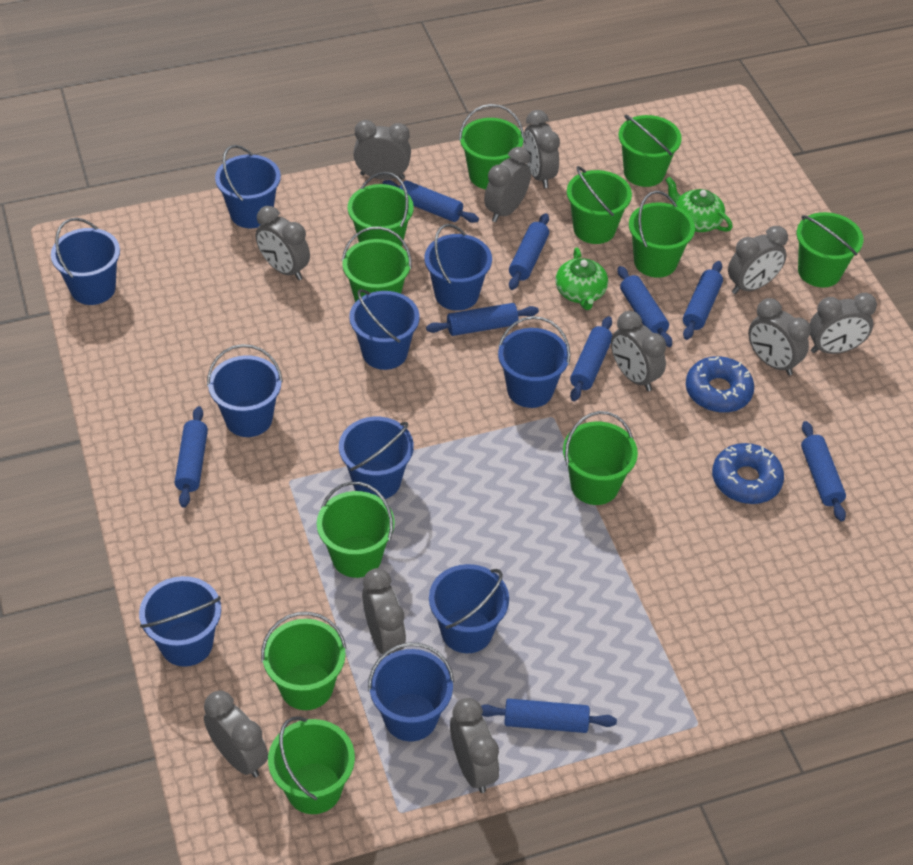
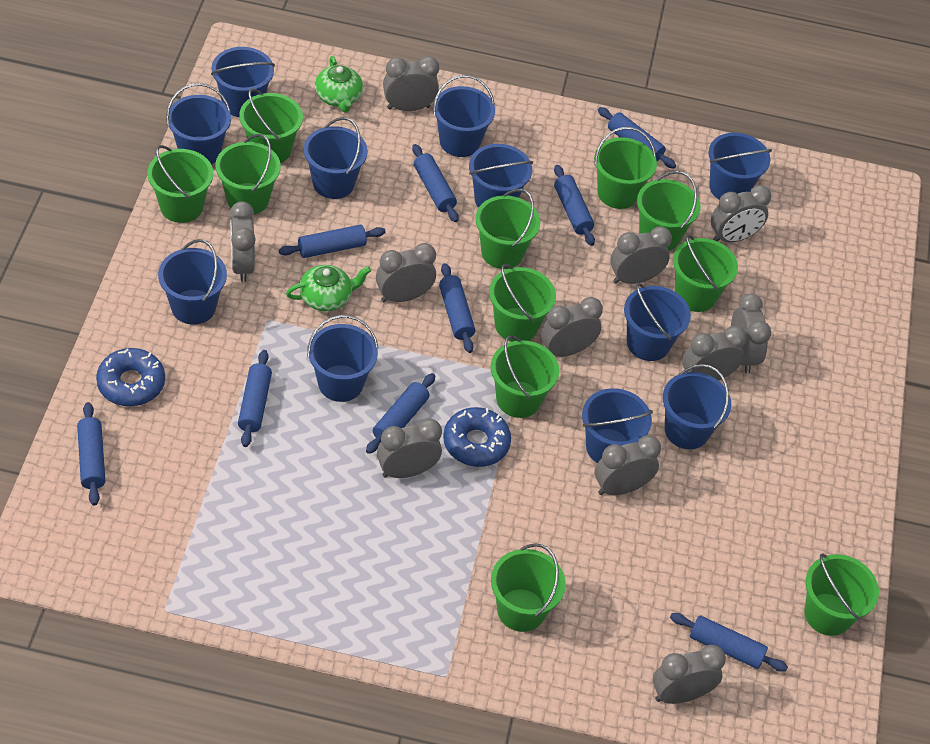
blue bucket: 10 -> 11

